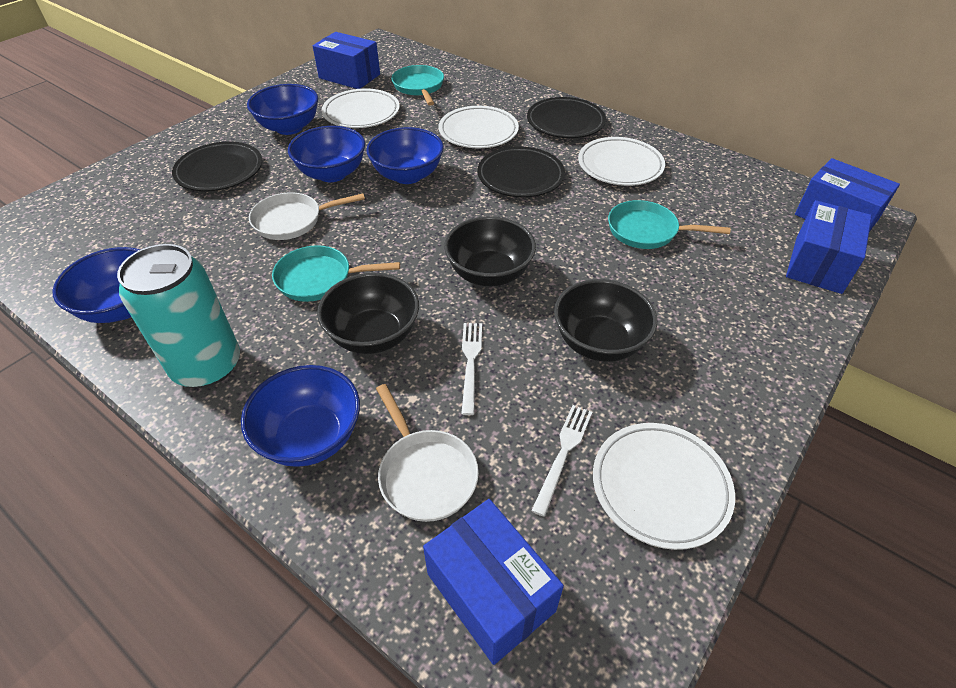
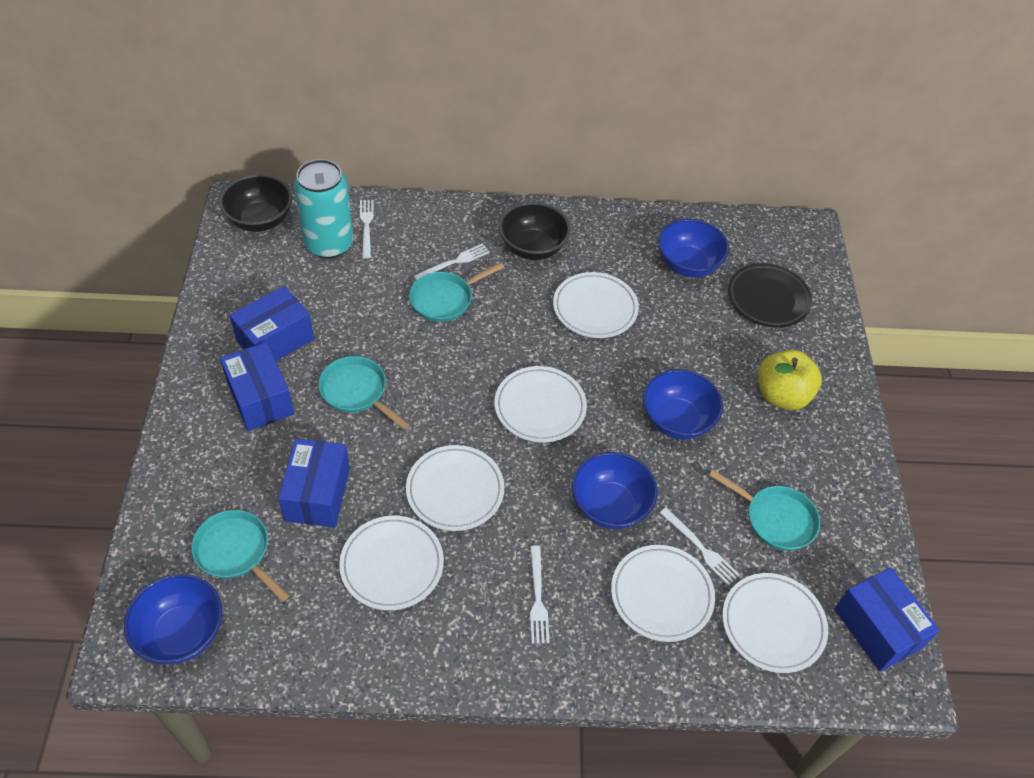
black bowl: 3 -> 2
black plate: 3 -> 1
blue bowl: 5 -> 4
turquoise pan: 3 -> 4
white fork: 2 -> 4
white pan: 2 -> 0
white plate: 4 -> 6
yellow apple: 0 -> 1

